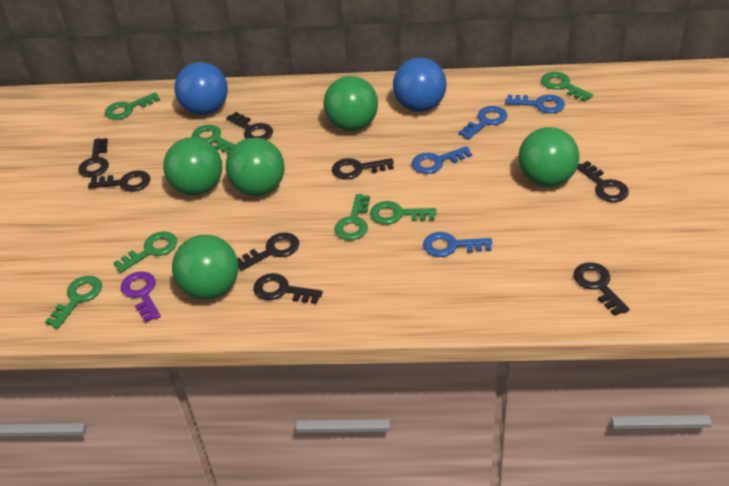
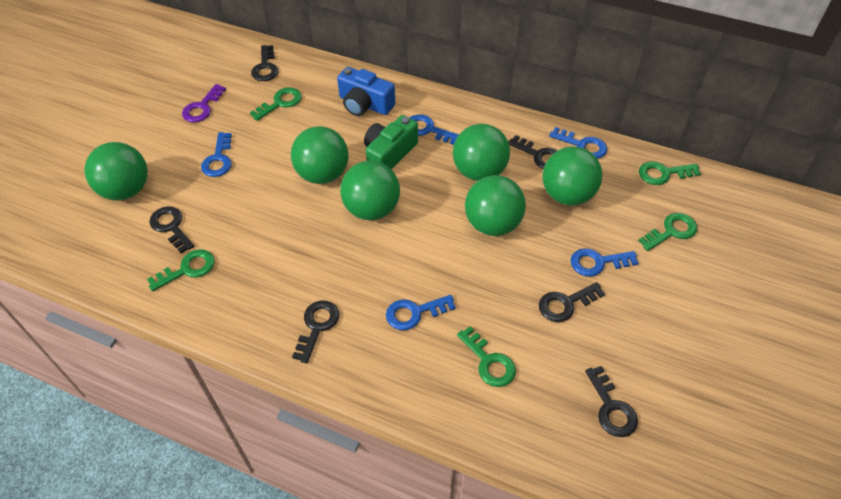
black key: 8 -> 6
blue ball: 2 -> 0
blue camera: 0 -> 1
blue key: 4 -> 5
green ball: 5 -> 6
green camera: 0 -> 1
green key: 7 -> 5

